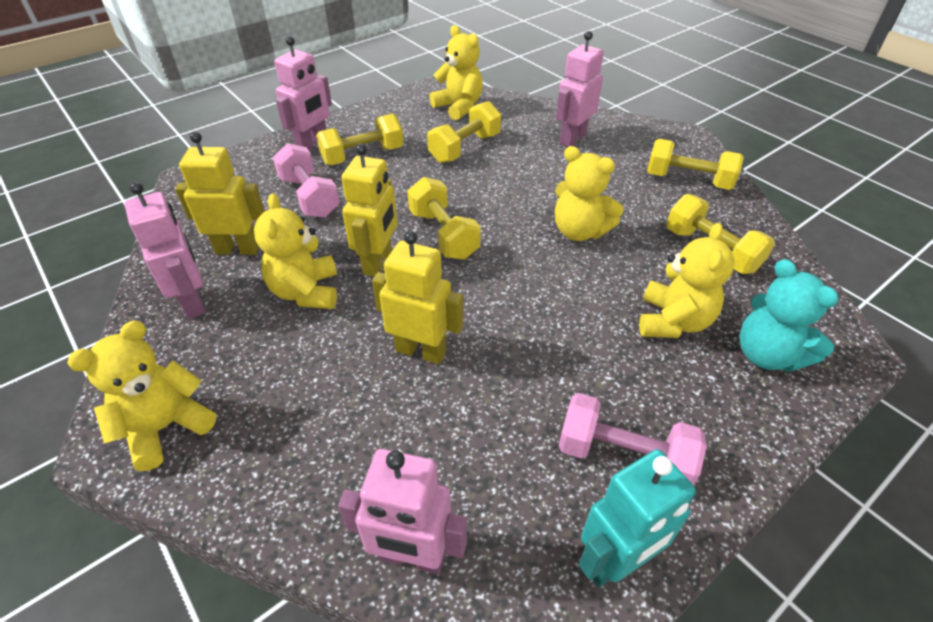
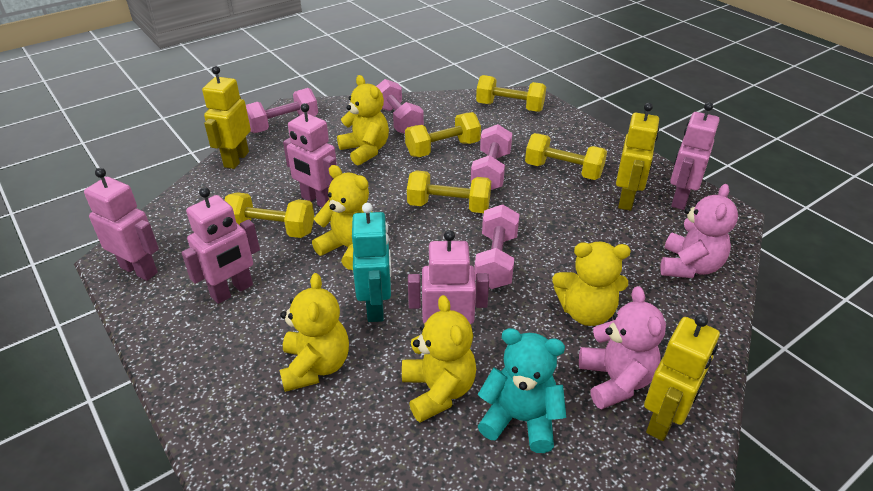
pink dumbbell: 2 -> 4
pink robot: 4 -> 5
pink teddy bear: 0 -> 2

